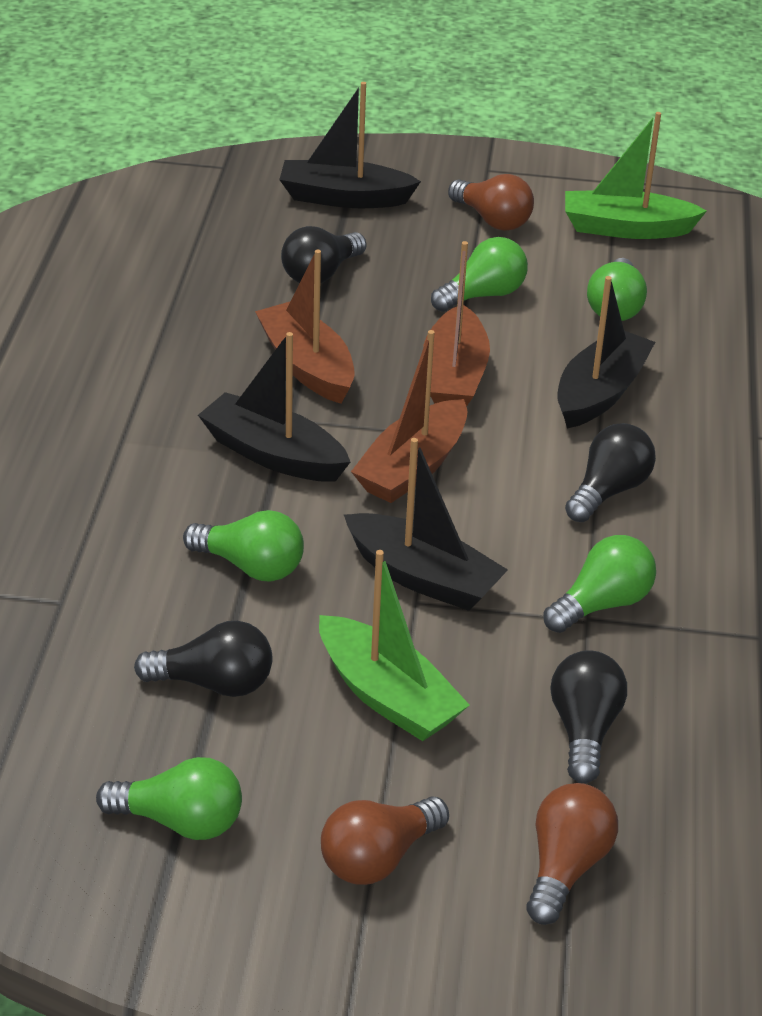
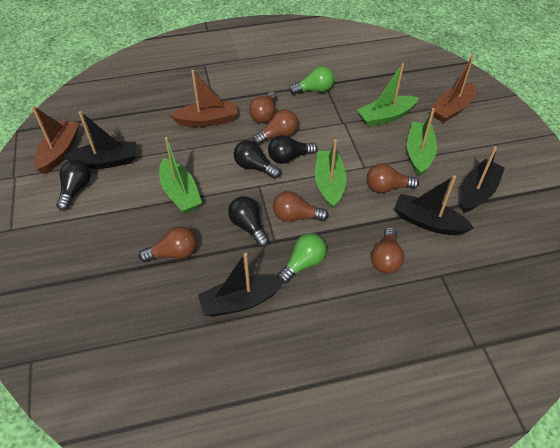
brown light bulb: 3 -> 6
green boat: 2 -> 4
green light bulb: 5 -> 2

